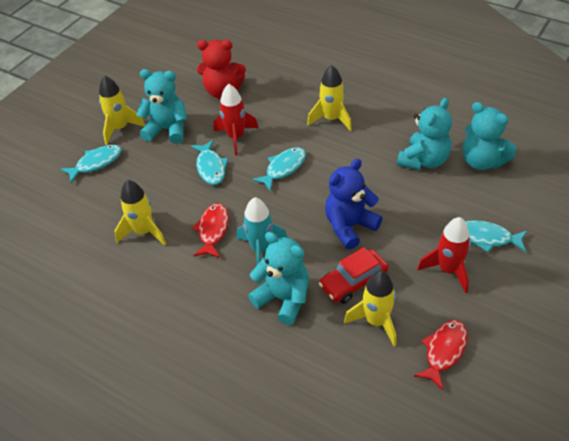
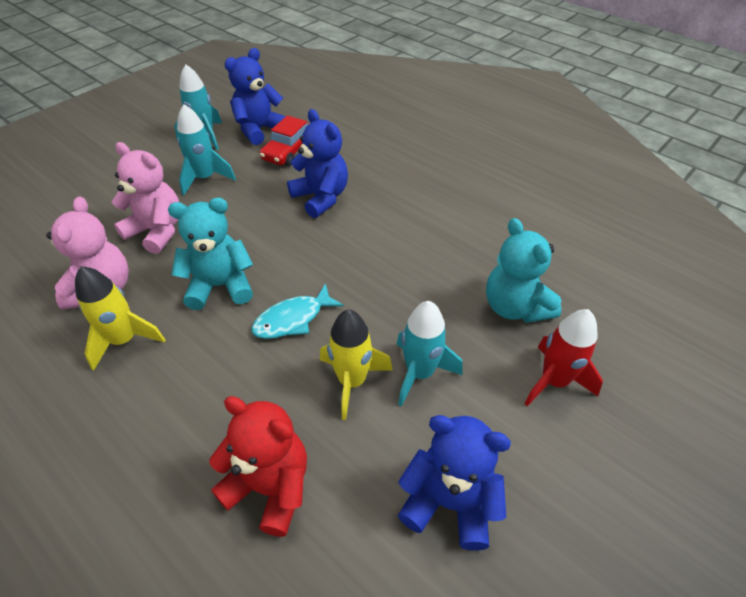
blue teddy bear: 1 -> 3
pink teddy bear: 0 -> 2
red fish: 2 -> 0
red rocket: 2 -> 1
turquoise fish: 4 -> 1
turquoise rocket: 1 -> 3
turquoise teddy bear: 4 -> 2
yellow rocket: 4 -> 2

